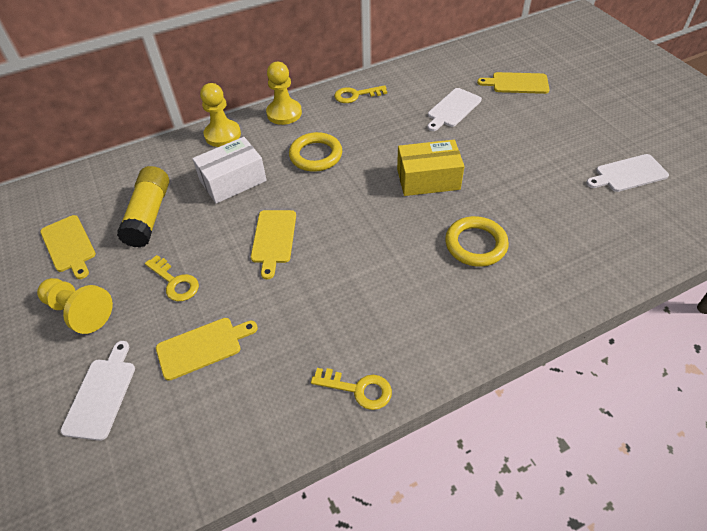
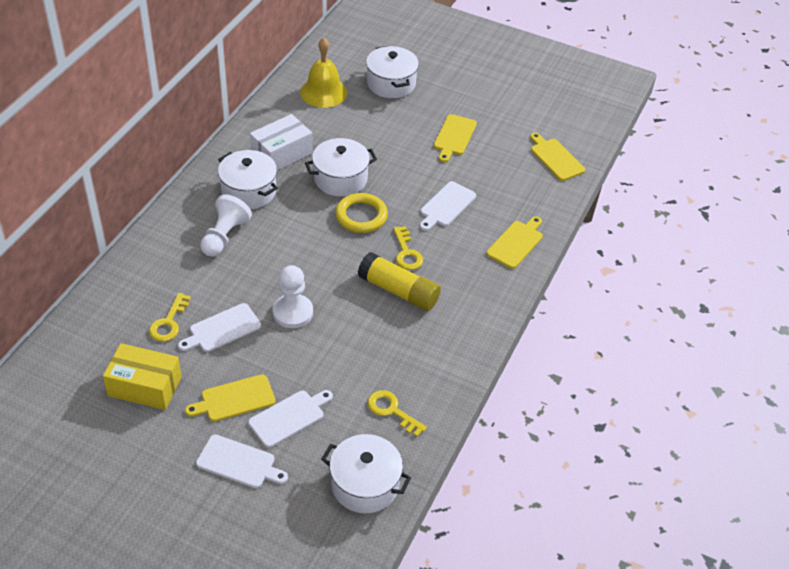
white cutting board: 3 -> 4
white pawn: 0 -> 2
white pot: 0 -> 4
yellow bell: 0 -> 1
yellow pawn: 3 -> 0
yellow ring: 2 -> 1

